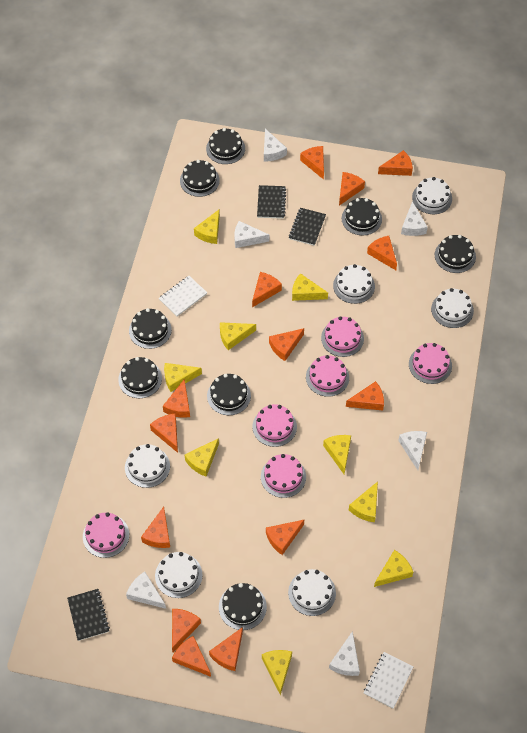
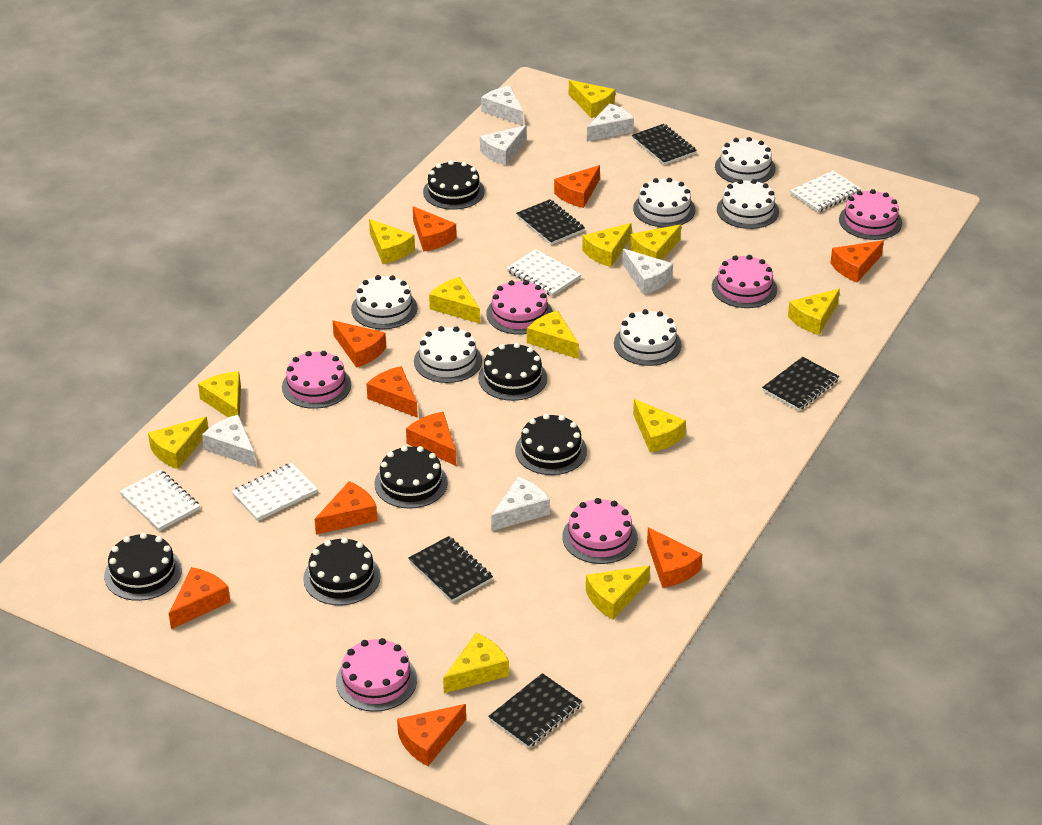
black cake: 8 -> 6
black notebook: 3 -> 5
orange cheese: 14 -> 10
white notebook: 2 -> 4
yellow cheese: 9 -> 12

